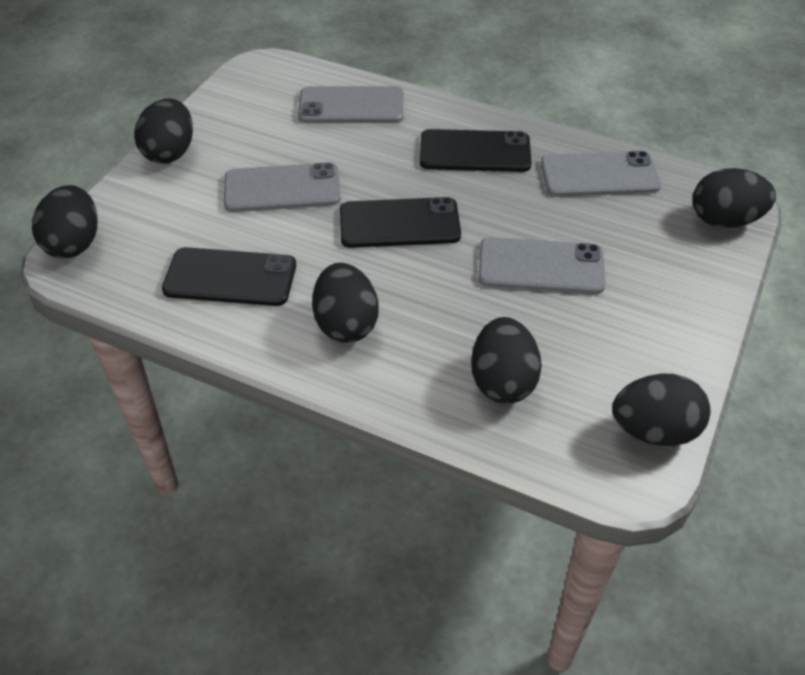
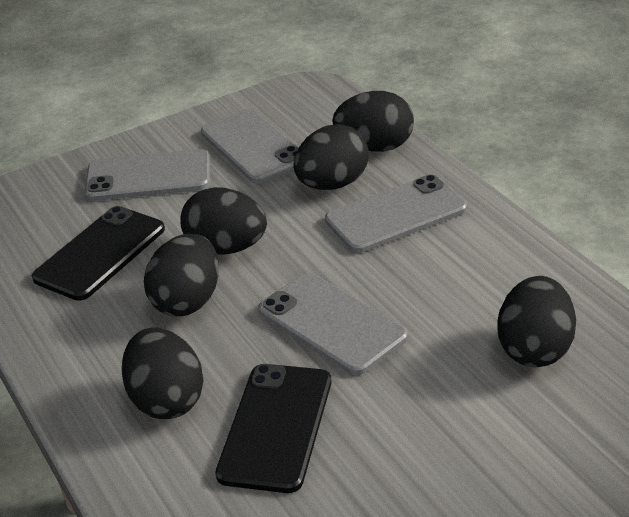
black phone: 3 -> 2

